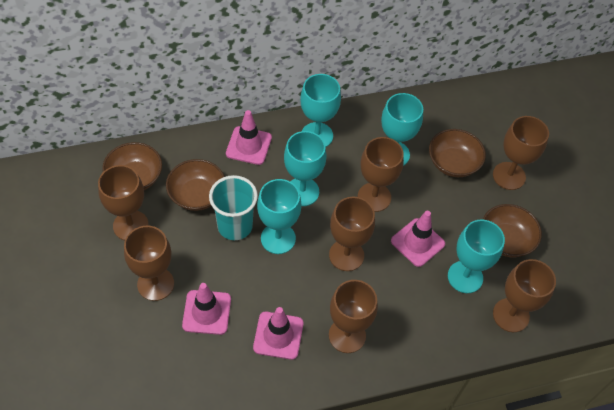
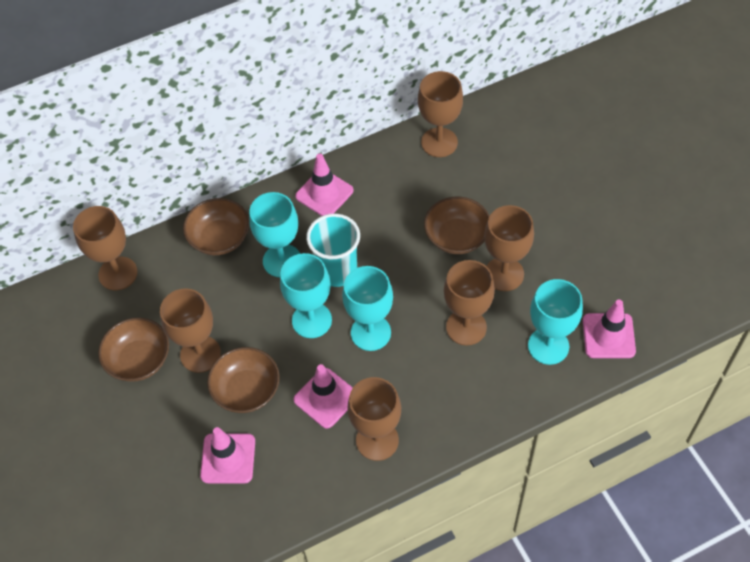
brown goblet: 7 -> 6
turquoise goblet: 5 -> 4

